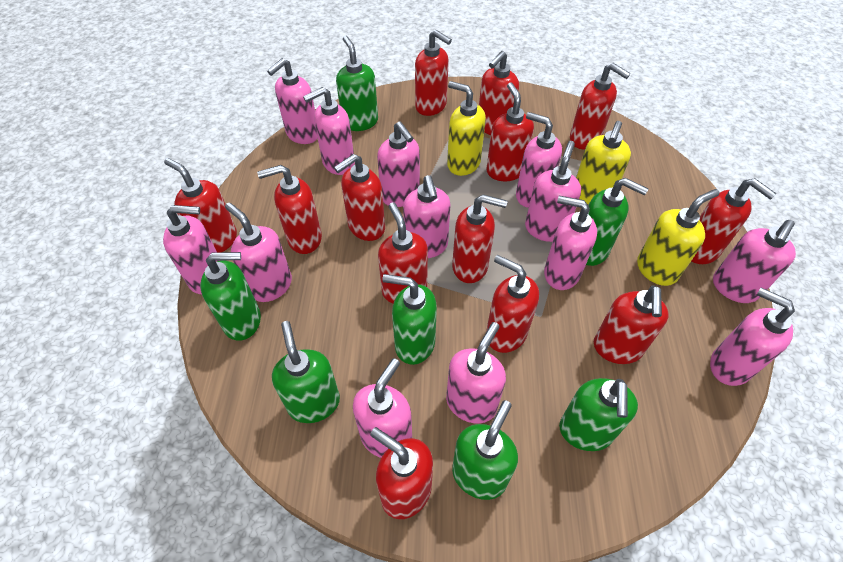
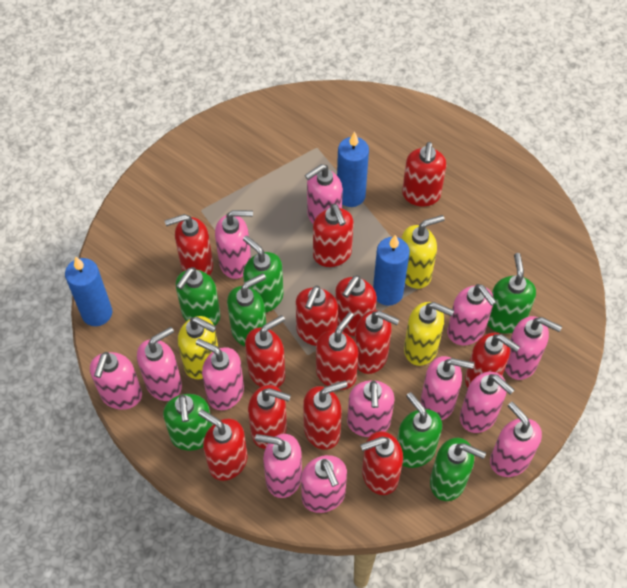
blue candle: 0 -> 3

